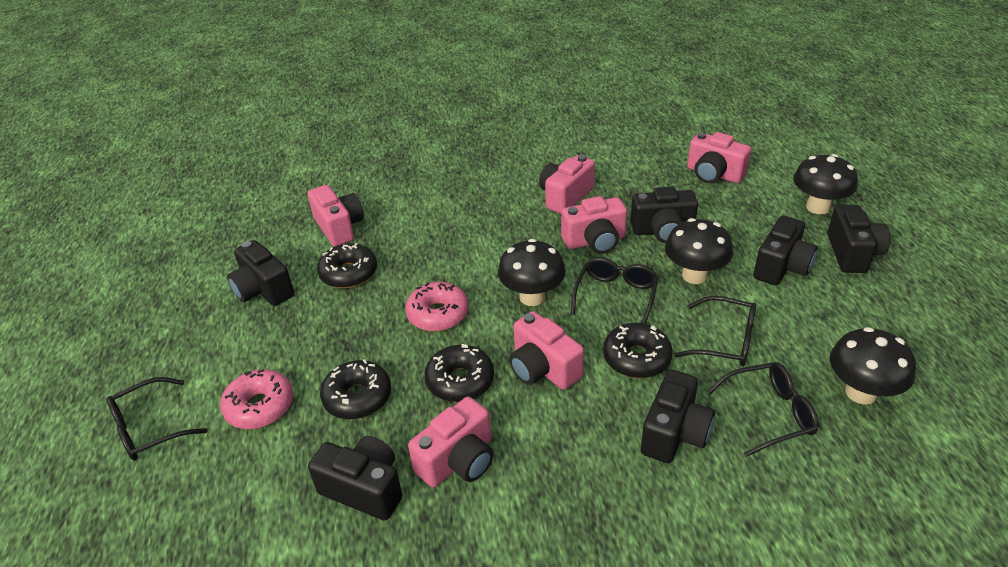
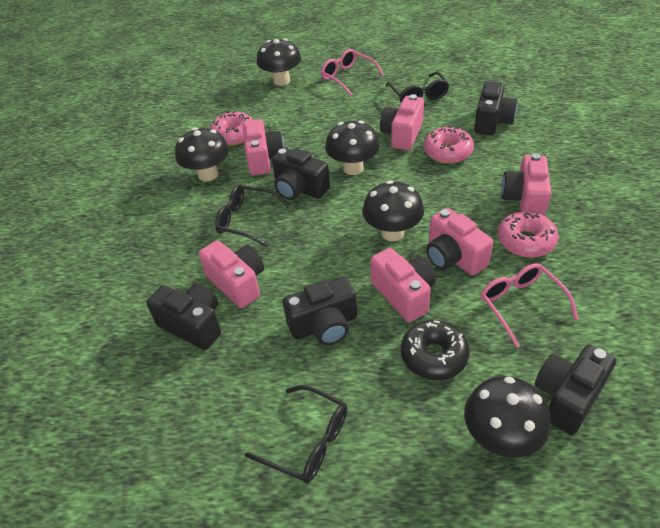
black camera: 6 -> 5
black donut: 4 -> 1
black glasses: 4 -> 3
black mushroom: 4 -> 5
pink donut: 2 -> 3
pink glasses: 0 -> 2

